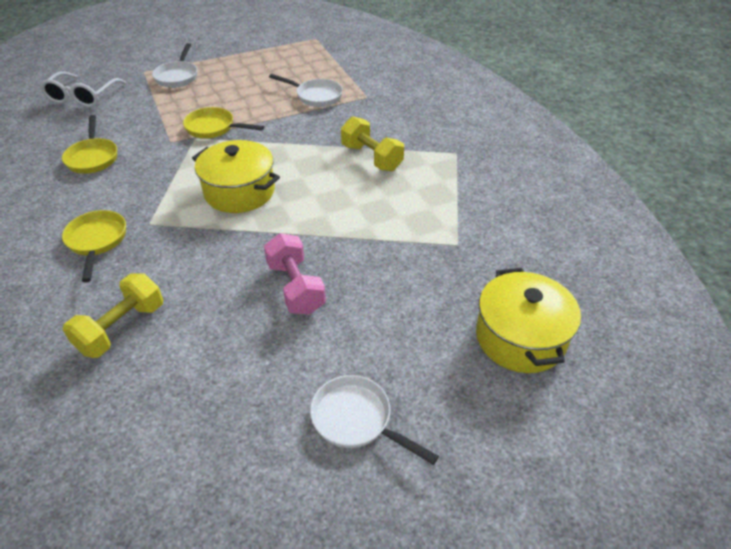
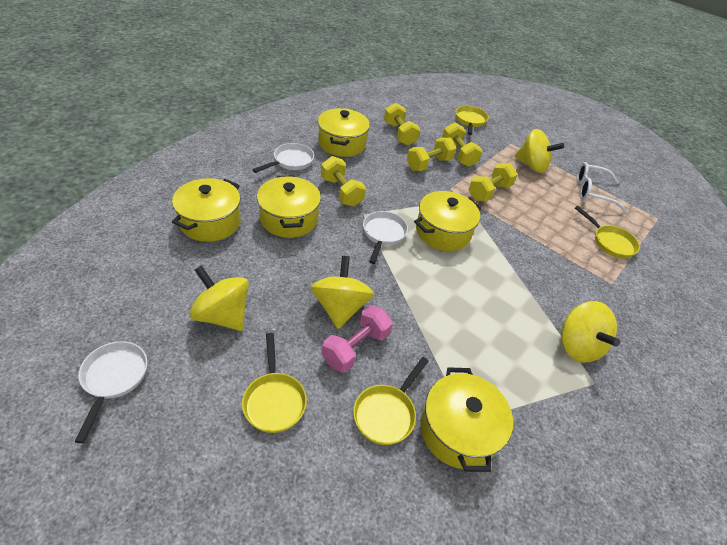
yellow dumbbell: 2 -> 5
yellow pan: 3 -> 4
yellow pot: 2 -> 5
yellow spinning top: 0 -> 4

